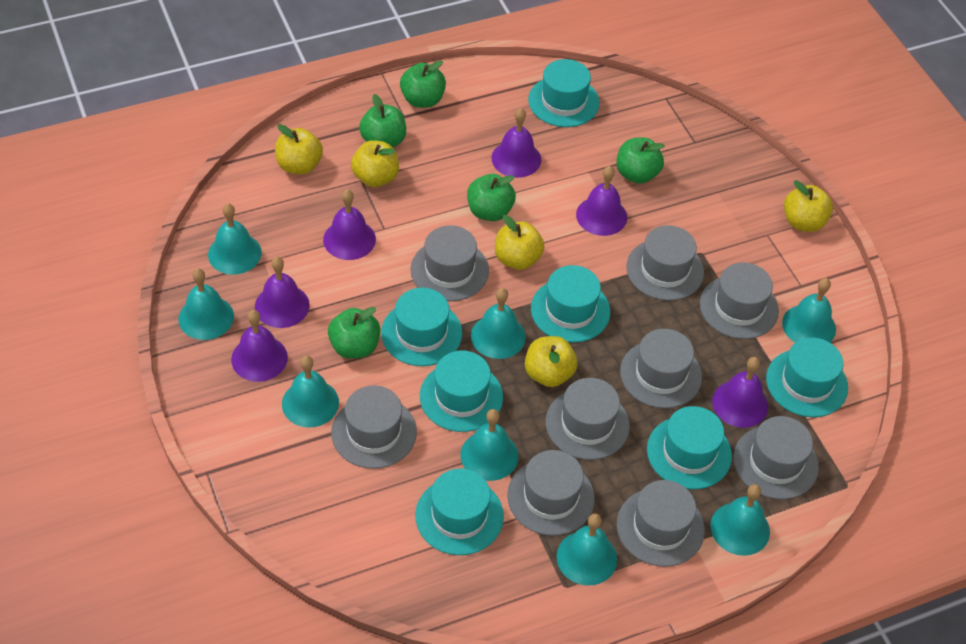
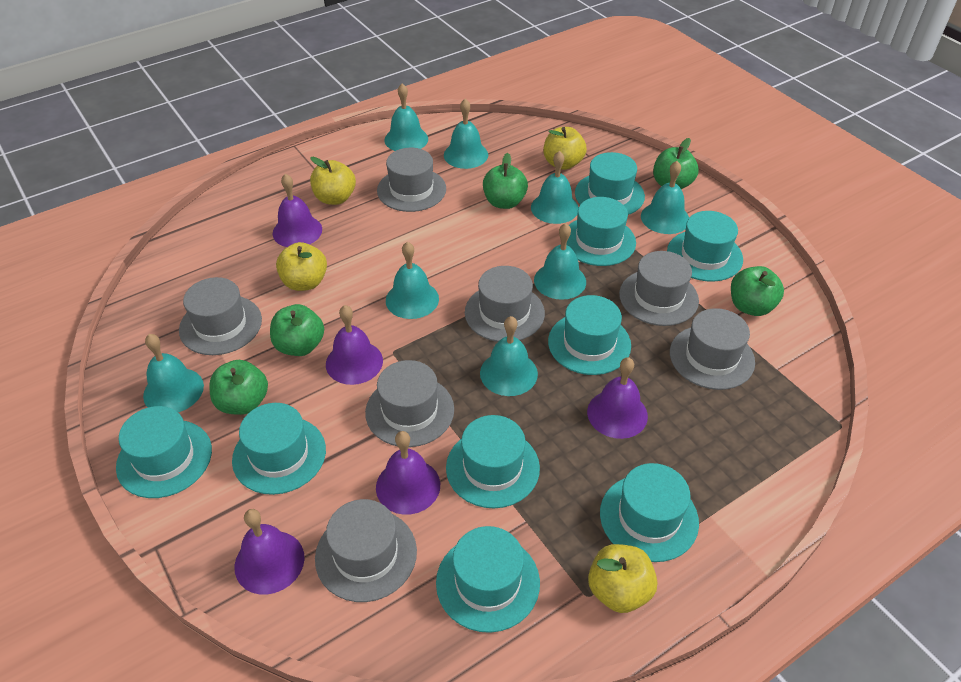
grey hat: 9 -> 7
purple bell: 6 -> 5
turquoise hat: 7 -> 9
yellow apple: 5 -> 4

